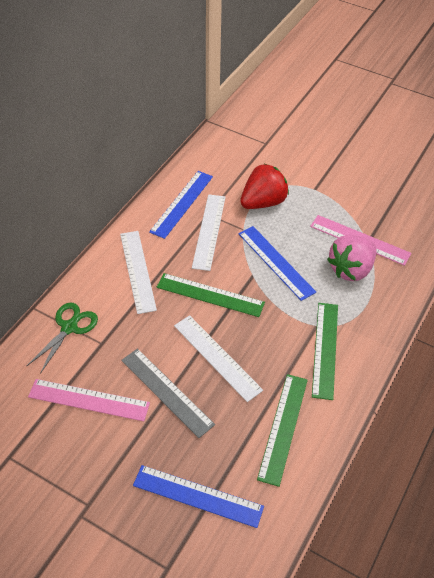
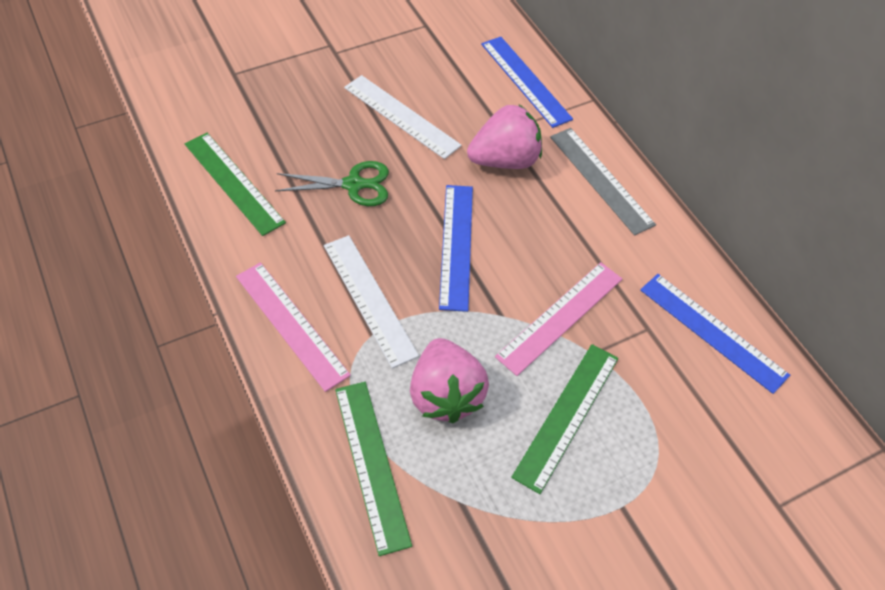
pink strawberry: 1 -> 2
red strawberry: 1 -> 0
white ruler: 3 -> 2

